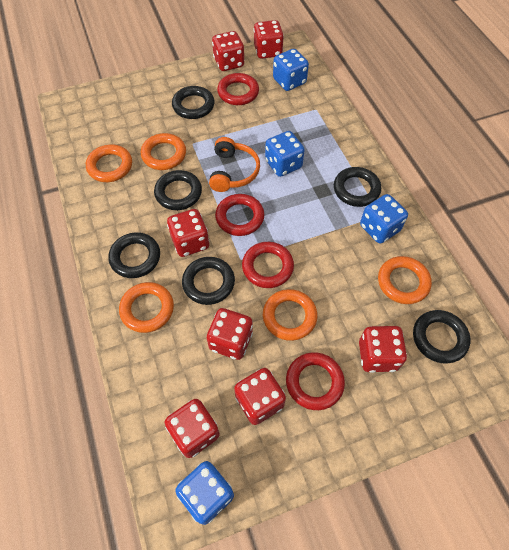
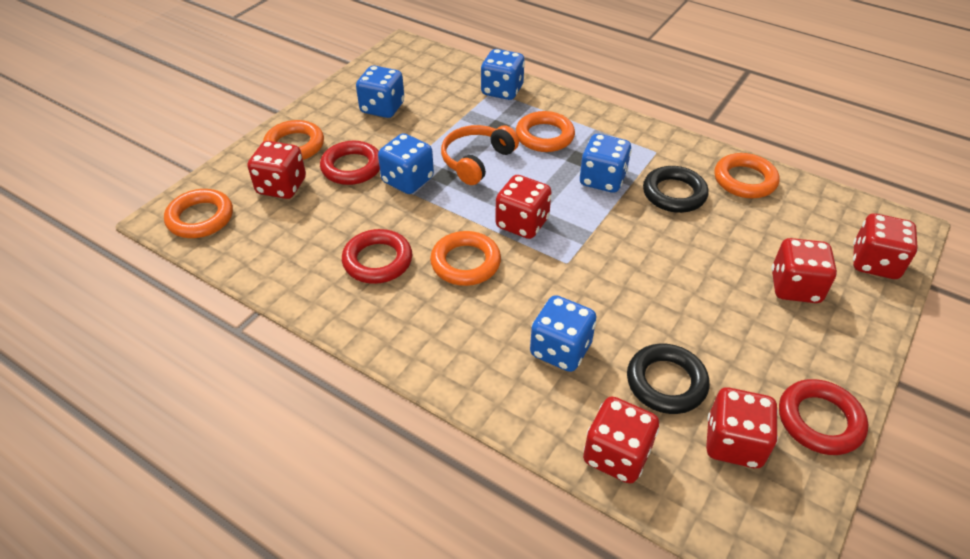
black ring: 6 -> 2
blue dice: 4 -> 5
red dice: 7 -> 6
red ring: 4 -> 3

